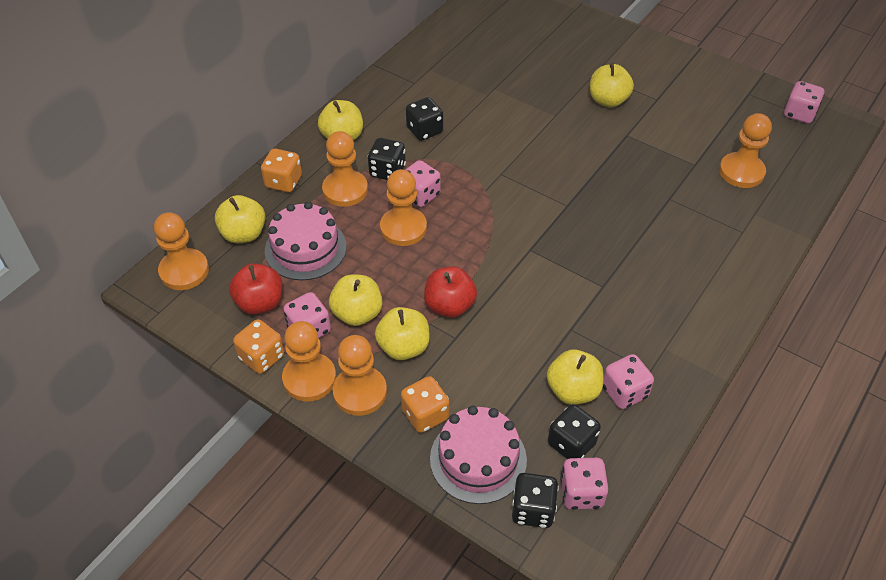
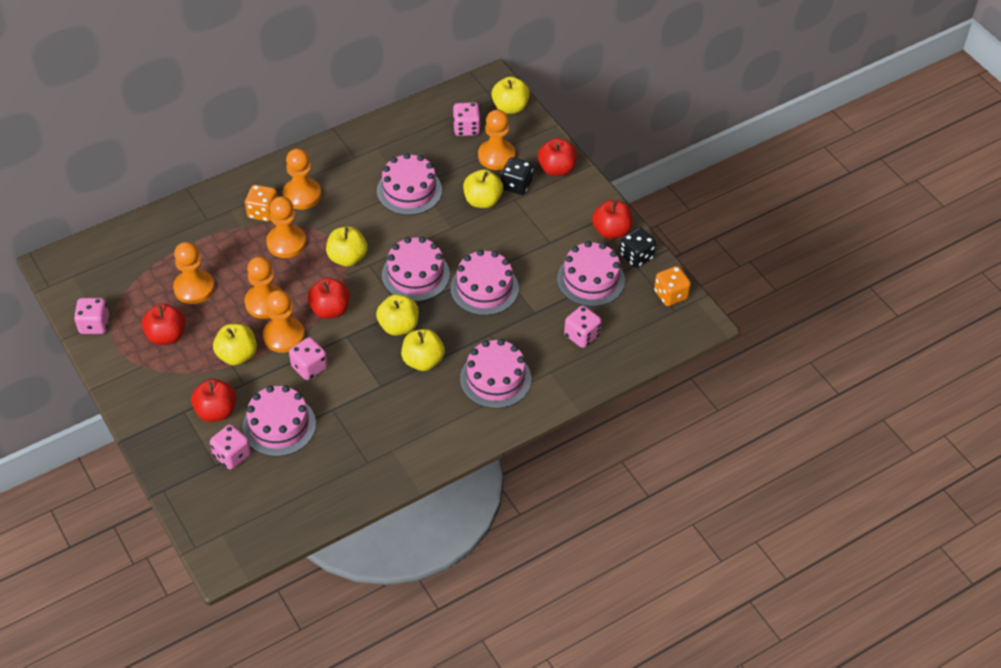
black dice: 4 -> 2
orange dice: 3 -> 2
pink cake: 2 -> 6
red apple: 2 -> 5

